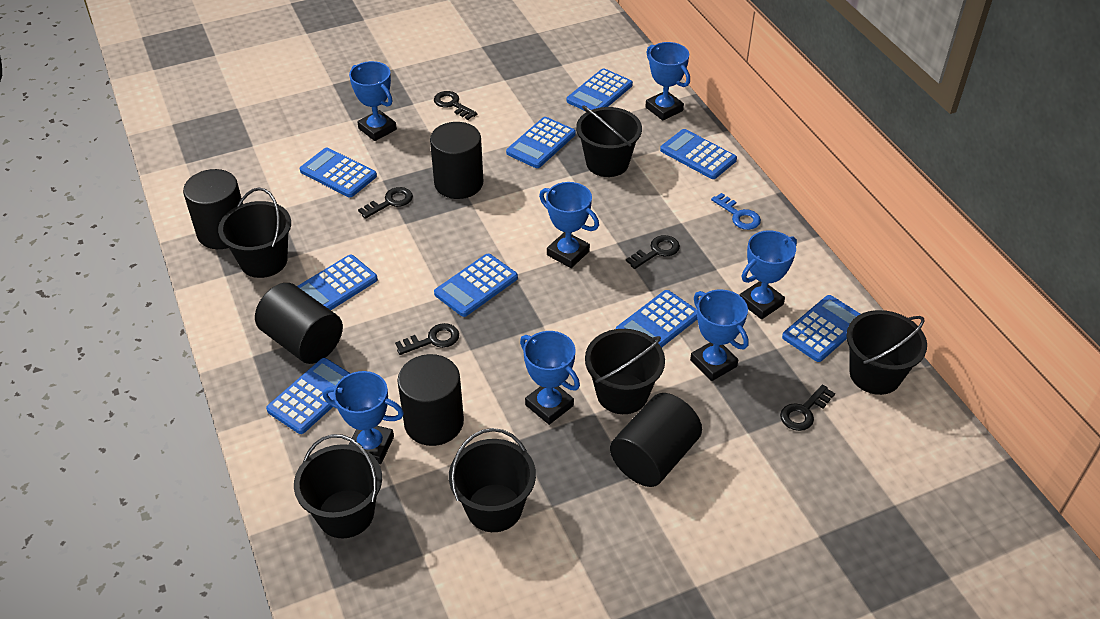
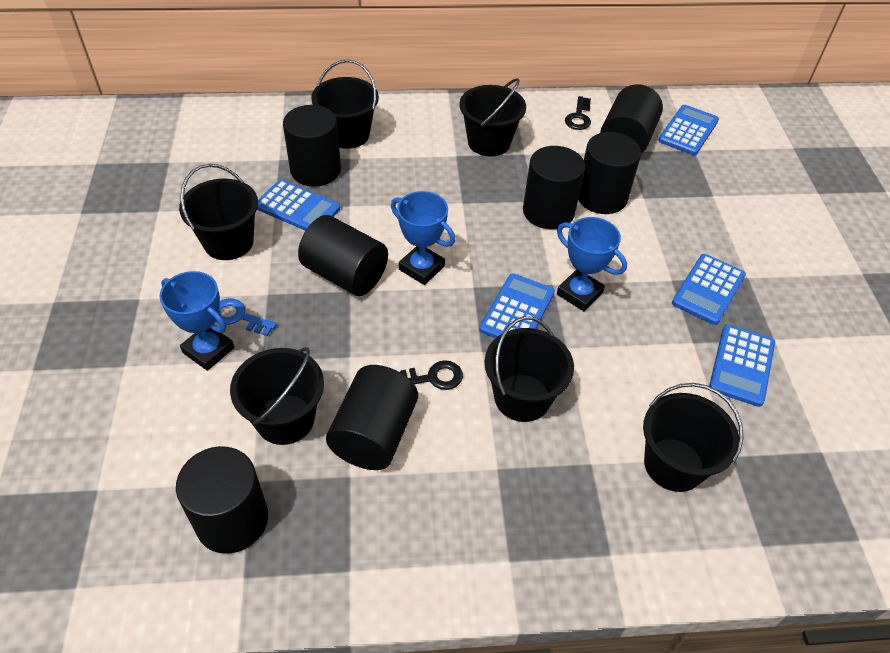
black cylinder: 5 -> 7
black key: 5 -> 2
blue calculator: 9 -> 5
blue trophy: 7 -> 3

